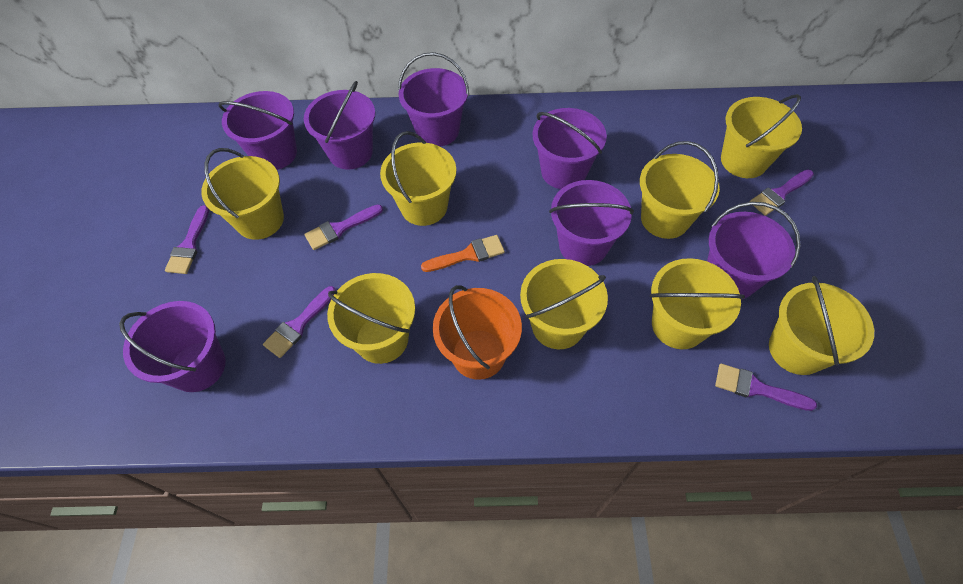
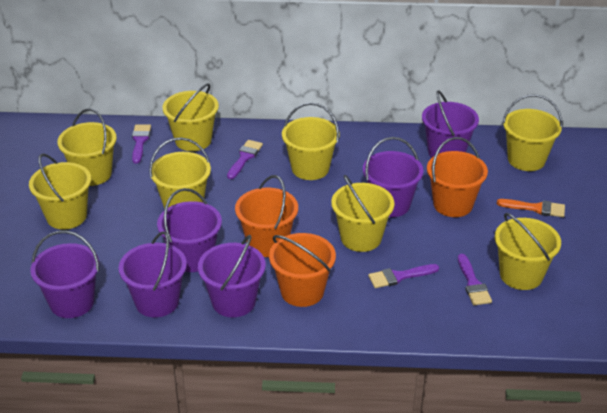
orange bucket: 1 -> 3
purple brush: 5 -> 4
purple bucket: 7 -> 6

